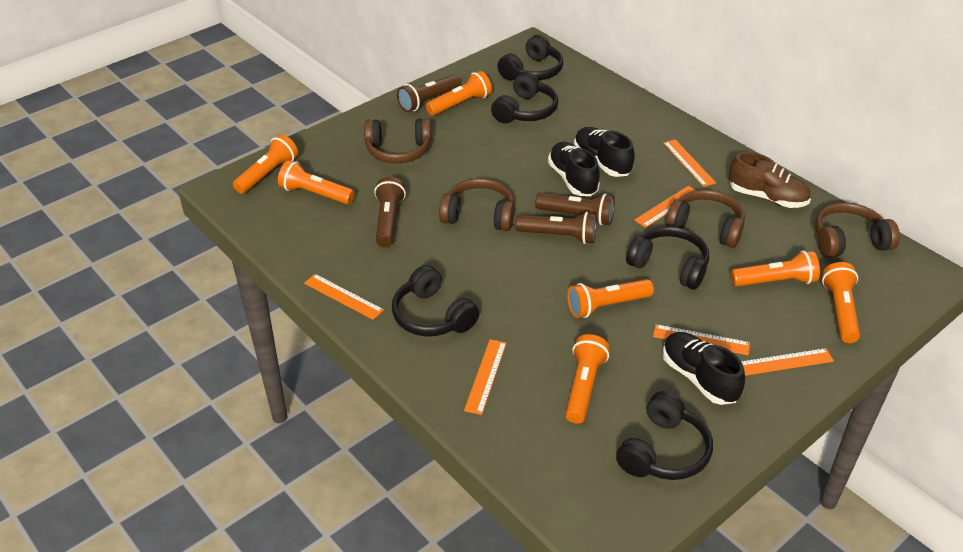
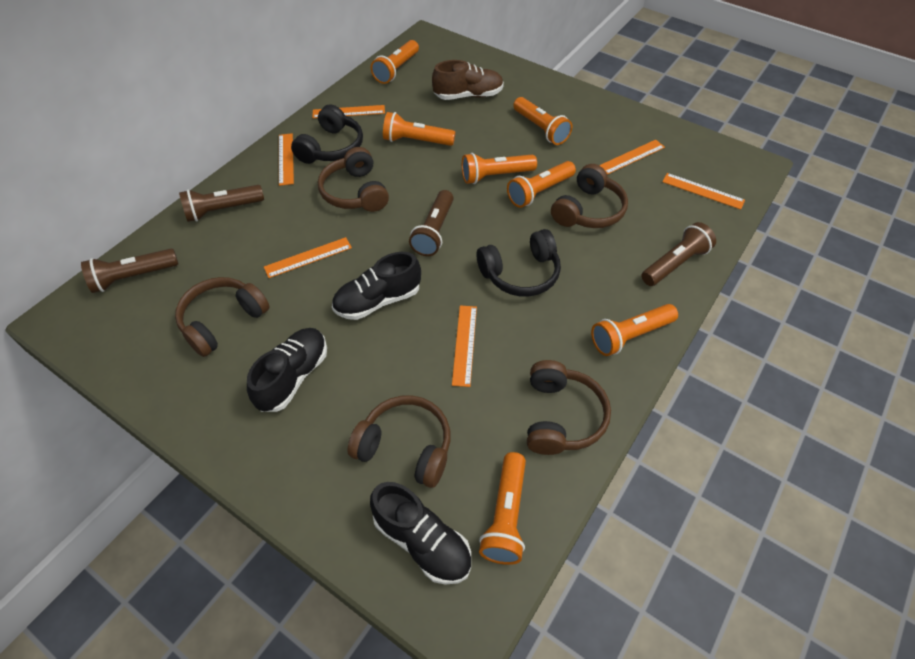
black headphones: 5 -> 2
brown headphones: 4 -> 5

